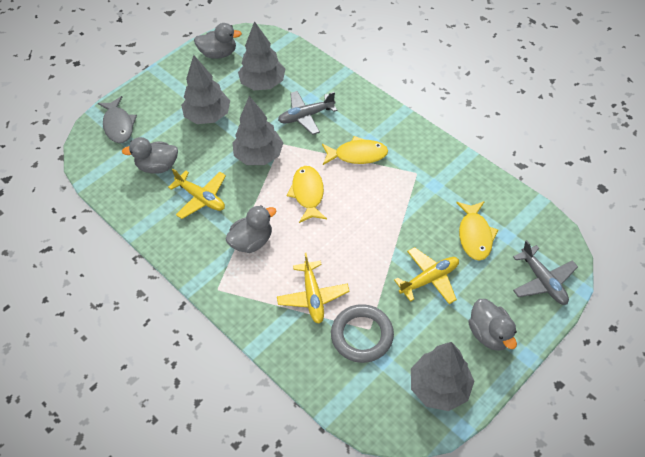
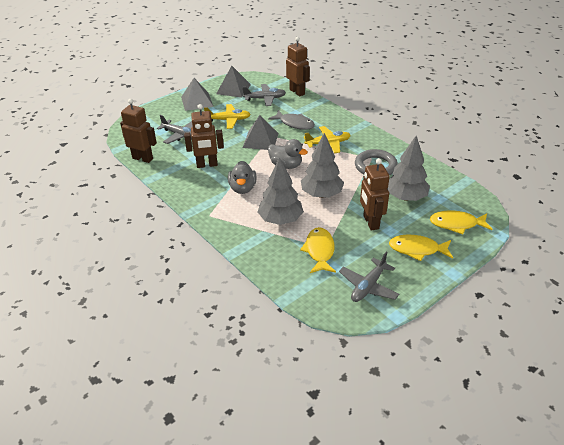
brown robot: 0 -> 4
grey duck: 4 -> 2
grey plane: 2 -> 3
grey pyramid: 0 -> 3
grey tree: 4 -> 3
yellow plane: 3 -> 2

